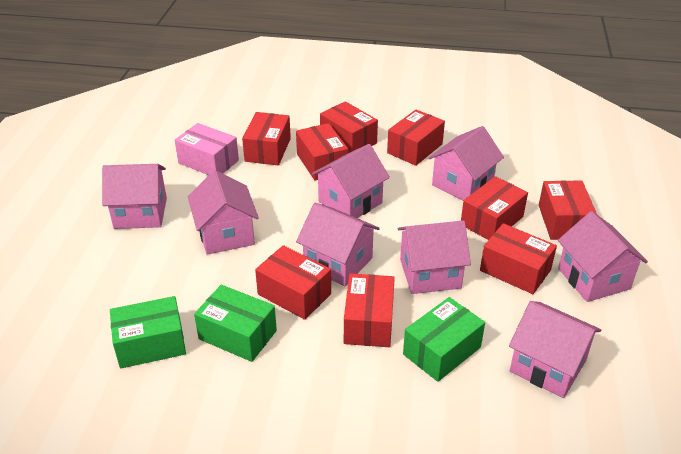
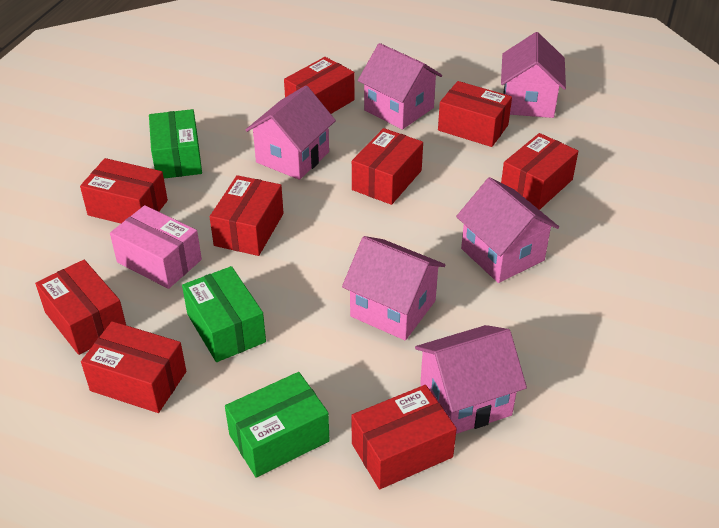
pink house: 8 -> 6

